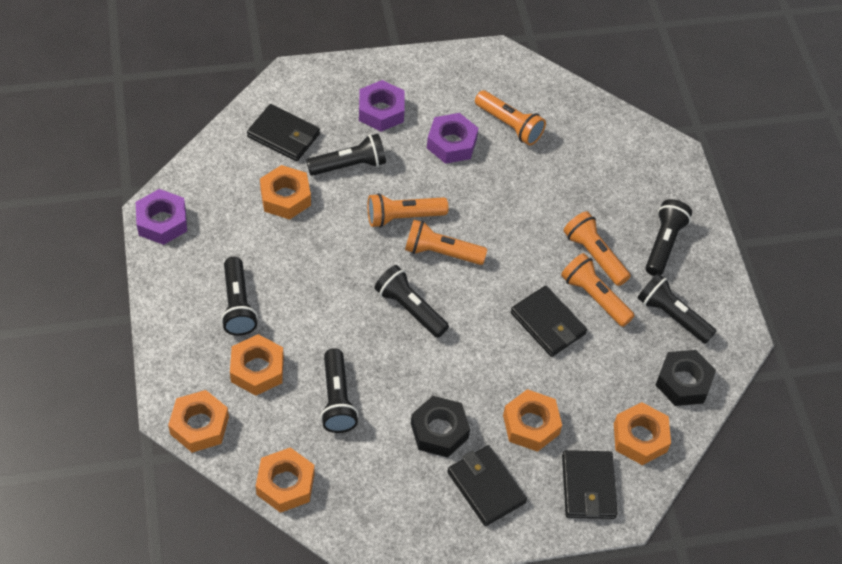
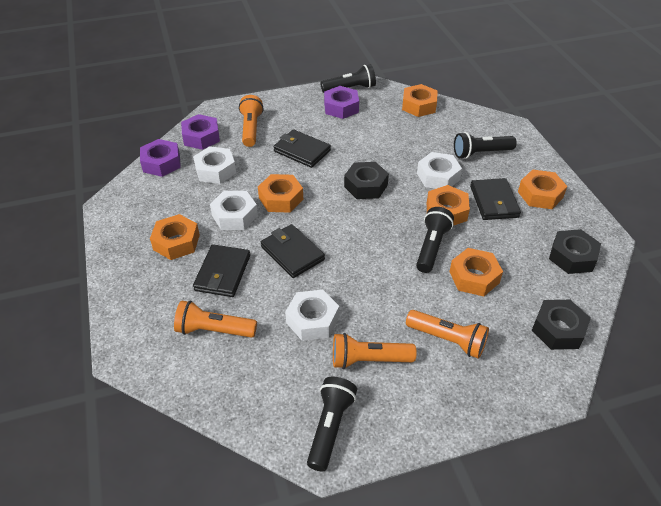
black flashlight: 6 -> 4
black nut: 2 -> 3
orange flashlight: 5 -> 4
white nut: 0 -> 4

